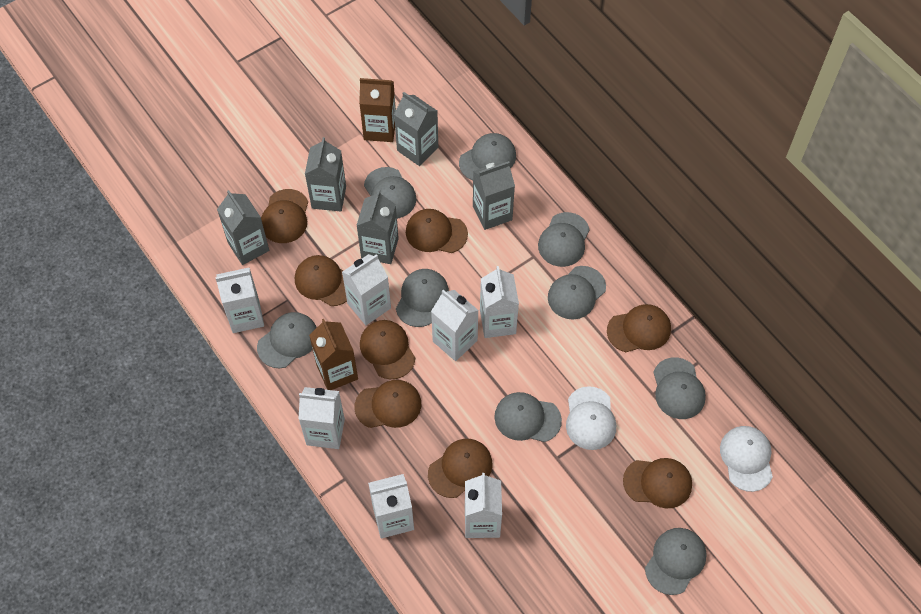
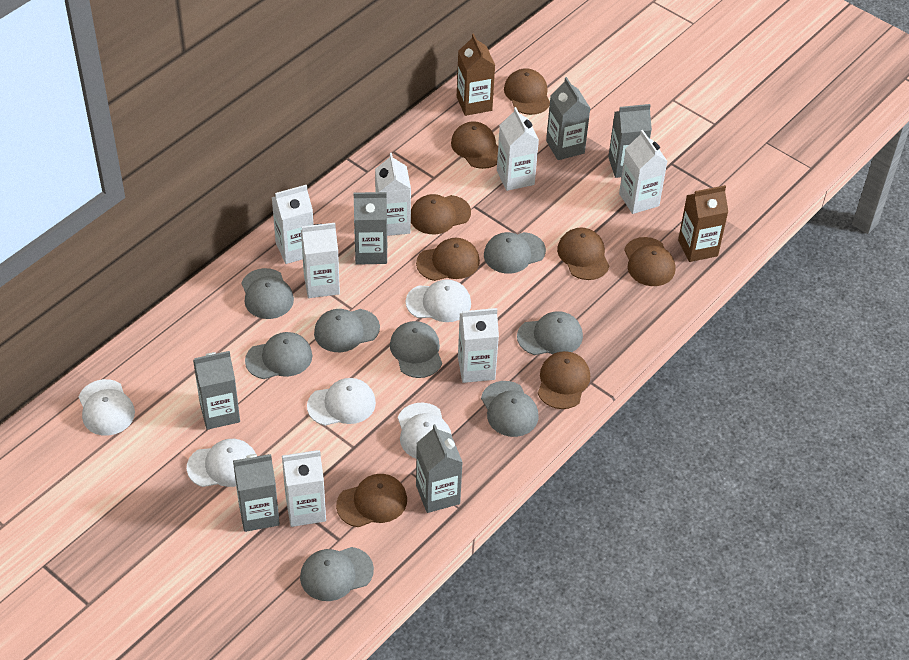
grey cap: 9 -> 8
grey carton: 5 -> 6
white cap: 2 -> 5

